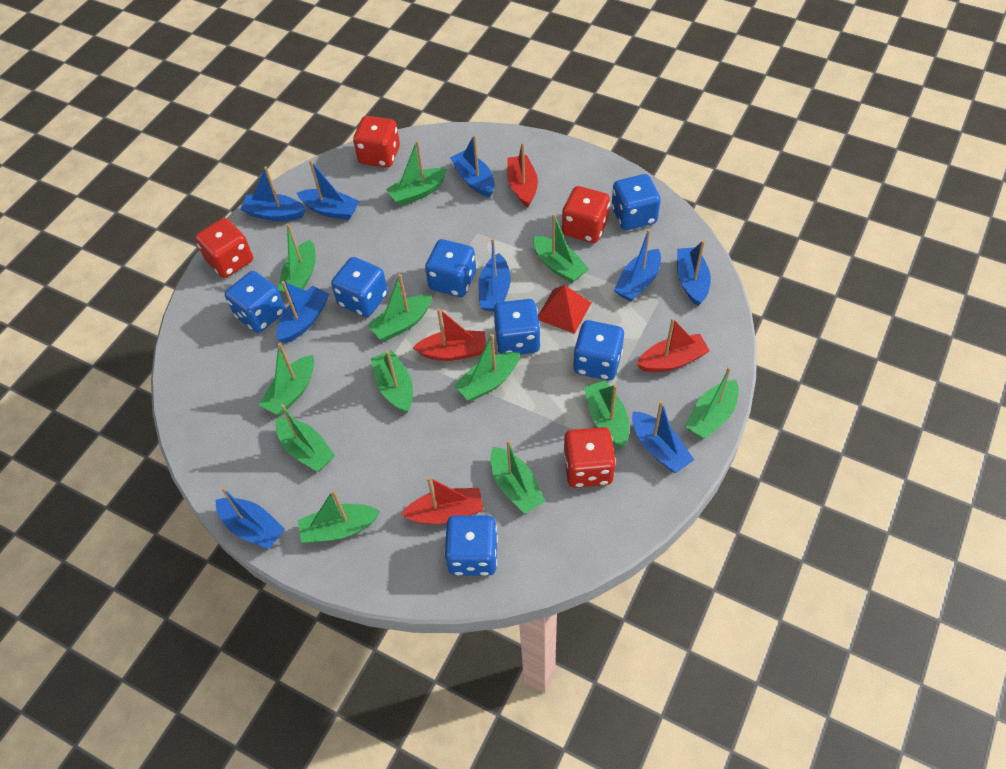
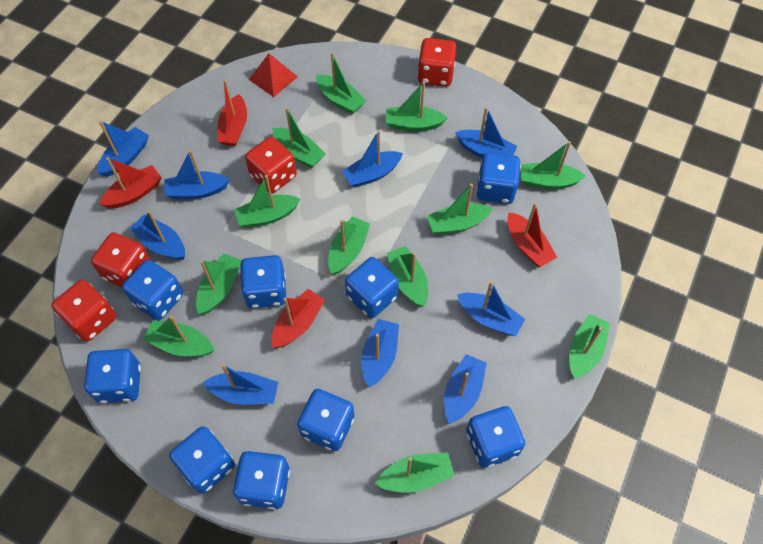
blue dice: 7 -> 9

